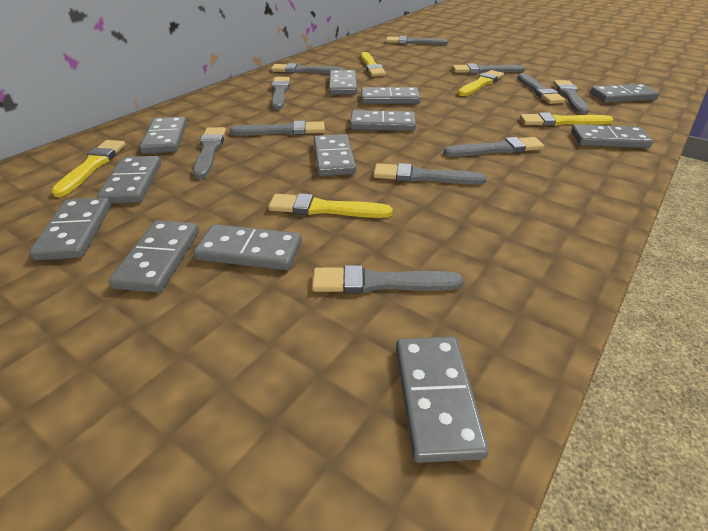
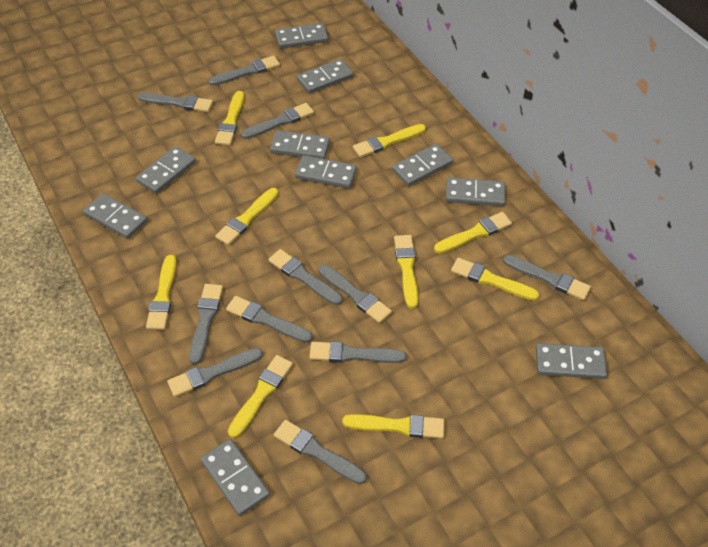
grey domino: 12 -> 10
yellow brush: 5 -> 9

